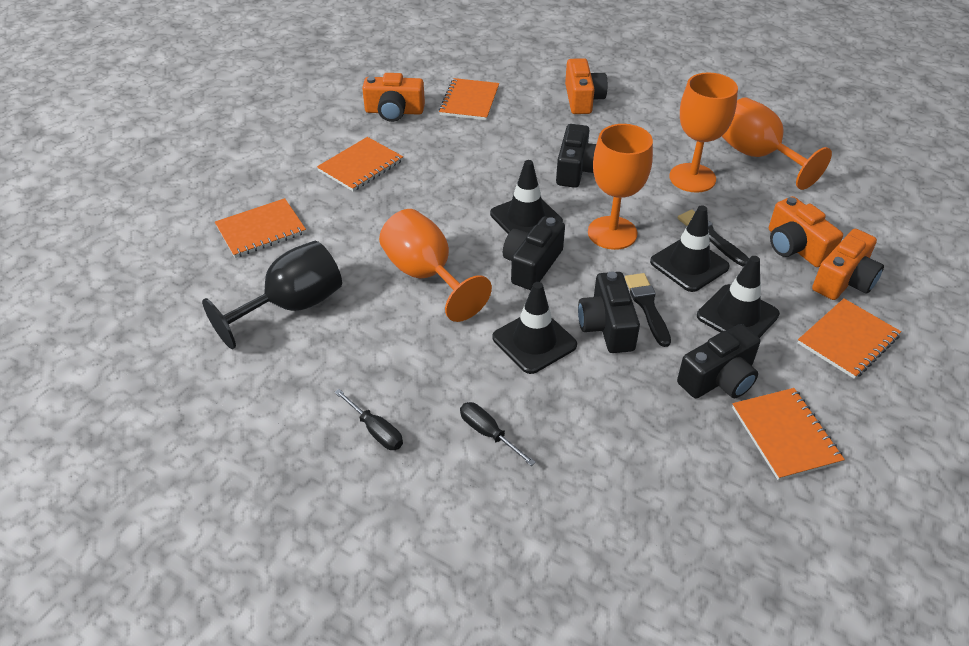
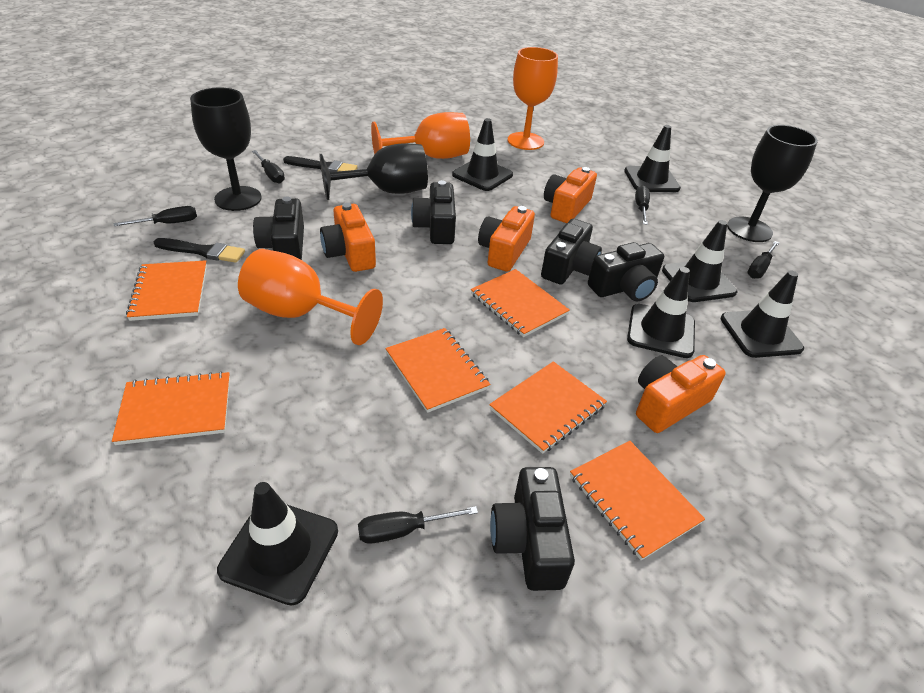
black camera: 4 -> 5
black goblet: 1 -> 3
black screwdriver: 2 -> 5
black traffic cone: 4 -> 6
orange goblet: 4 -> 3
orange notebook: 5 -> 6

